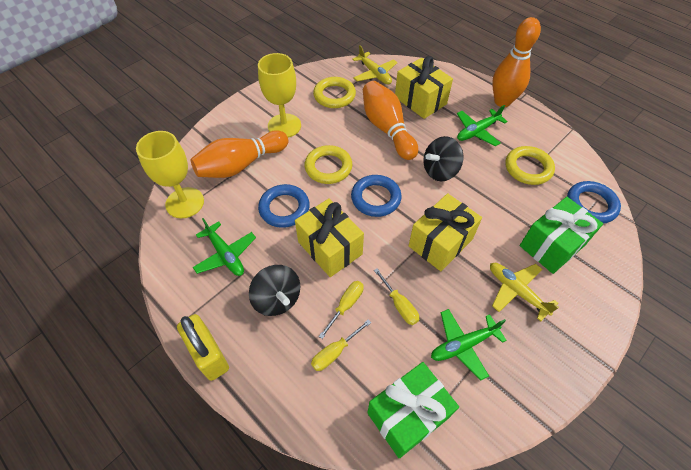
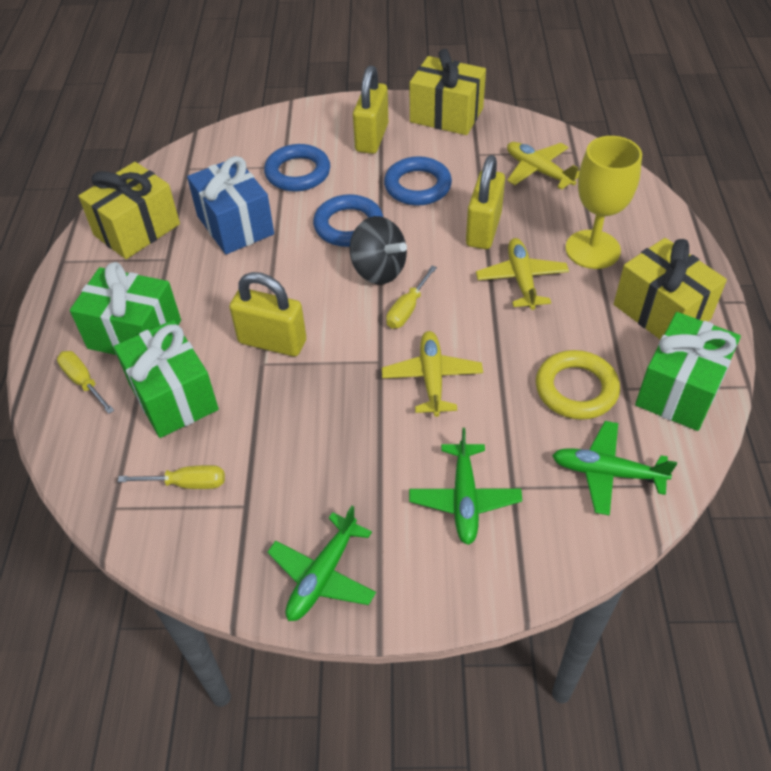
black spinning top: 2 -> 1
blue gift: 0 -> 1
green gift: 2 -> 3
orange bowling pin: 3 -> 0
yellow goblet: 2 -> 1
yellow padlock: 1 -> 3
yellow plane: 2 -> 3
yellow ring: 3 -> 1

